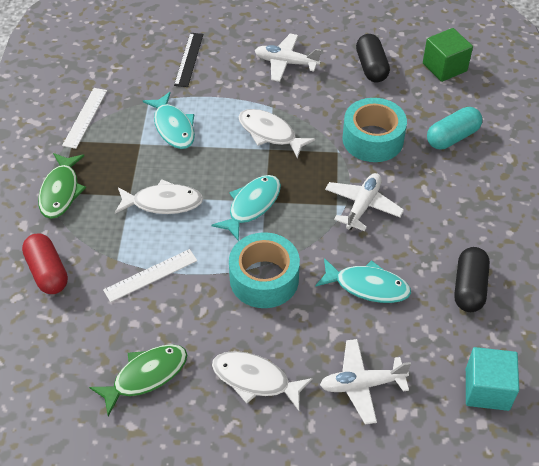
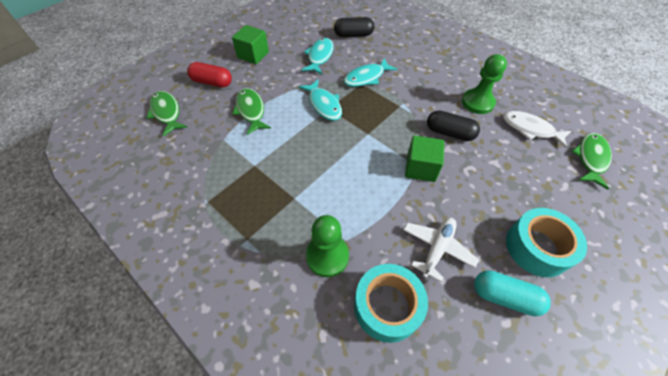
black ruler: 1 -> 0
green cube: 1 -> 2
green fish: 2 -> 3
green pawn: 0 -> 2
turquoise cube: 1 -> 0
white fish: 3 -> 1
white plane: 3 -> 1
white ruler: 2 -> 0

